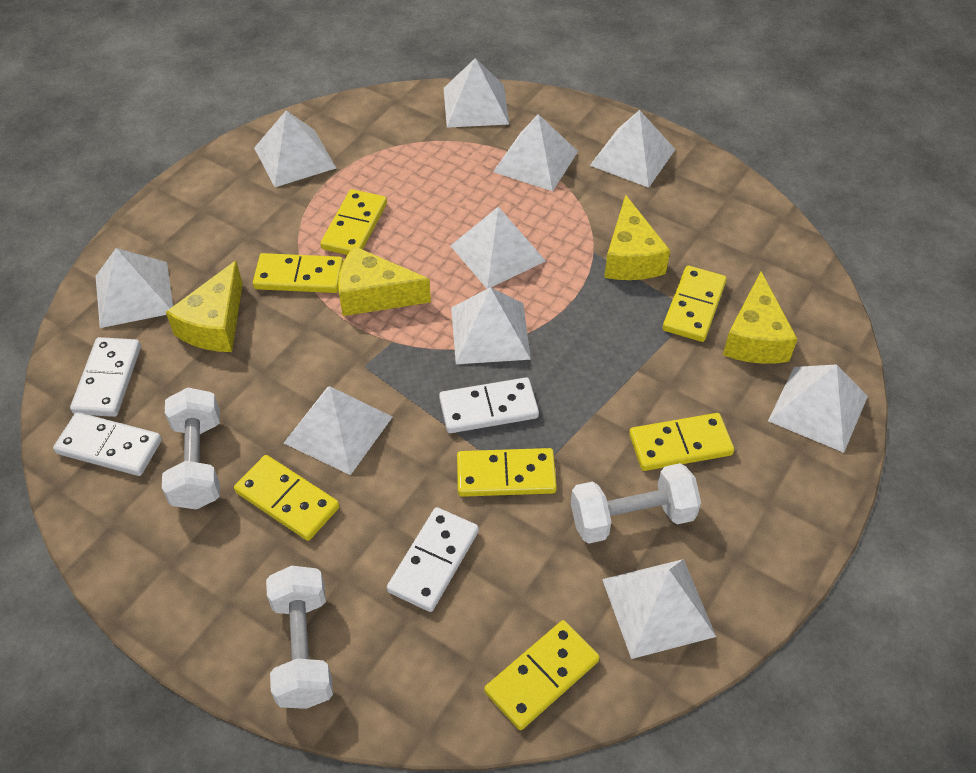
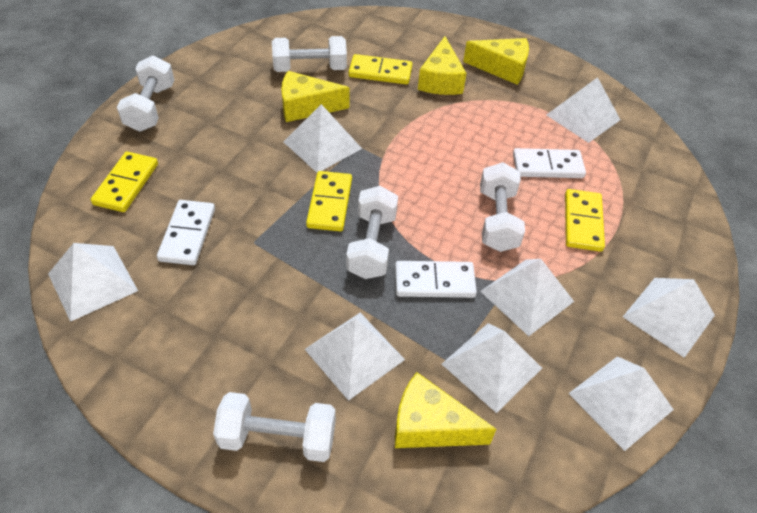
white domino: 4 -> 3
white dumbbell: 3 -> 5
white pyramid: 10 -> 8
yellow domino: 7 -> 4

